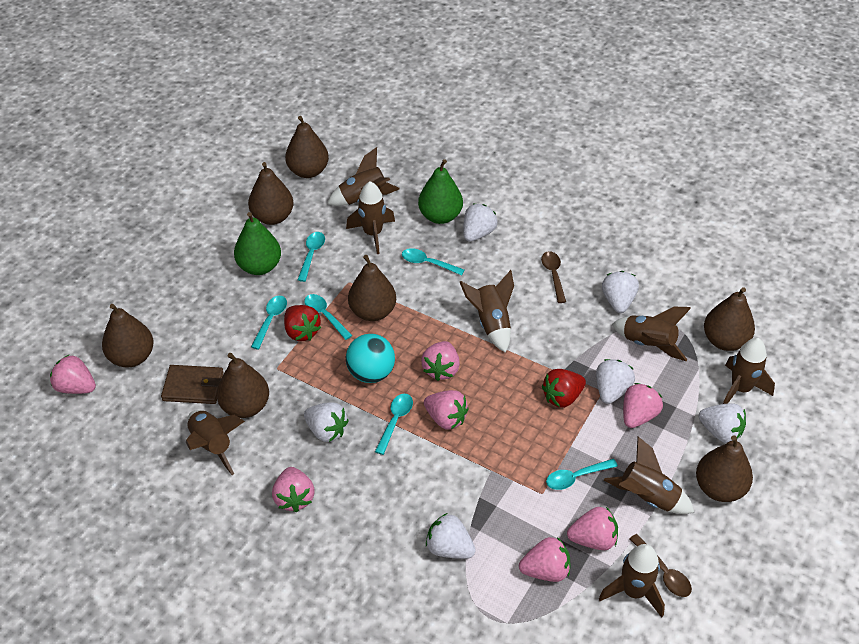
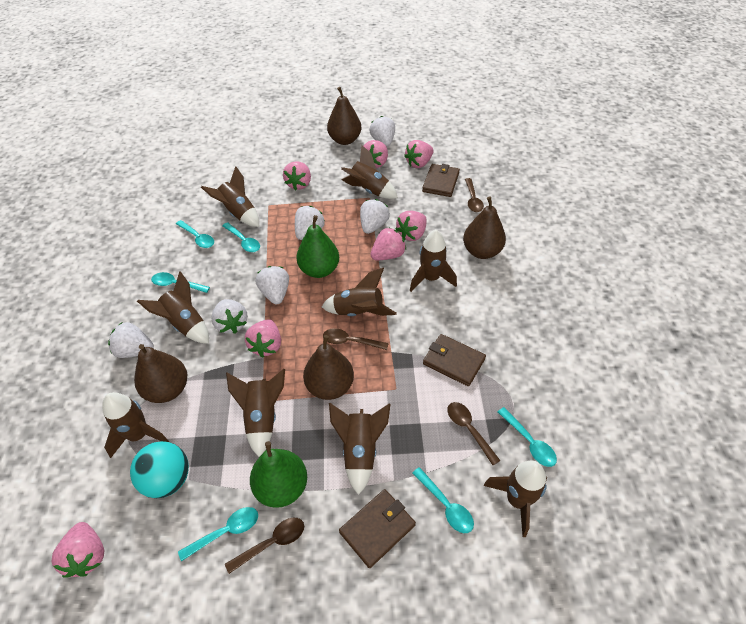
brown pear: 7 -> 4
brown rocket: 8 -> 9
brown spoon: 2 -> 4
brown wallet: 1 -> 3
red strawberry: 2 -> 0

